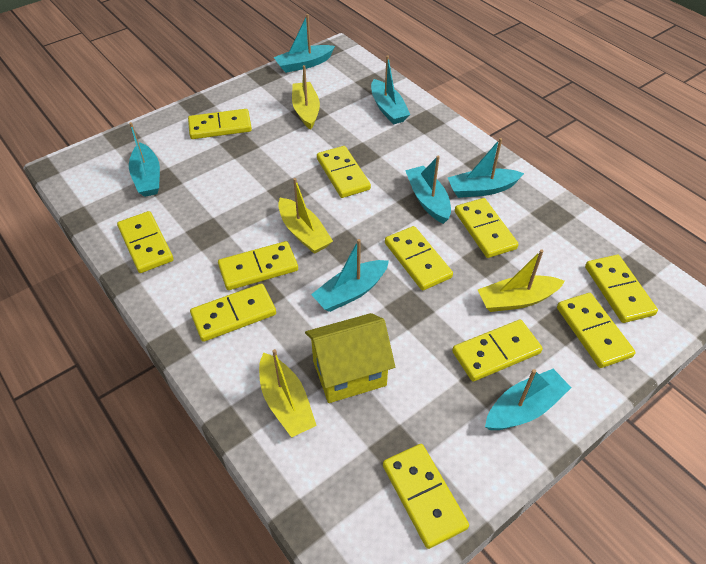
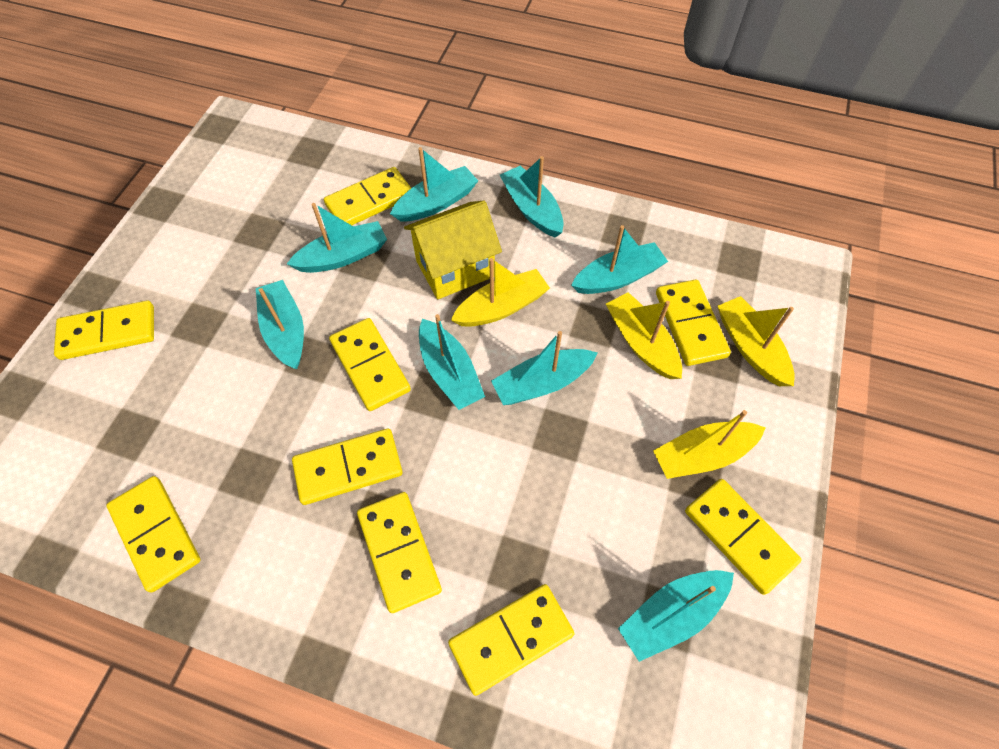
turquoise boat: 7 -> 8
yellow domino: 11 -> 9

